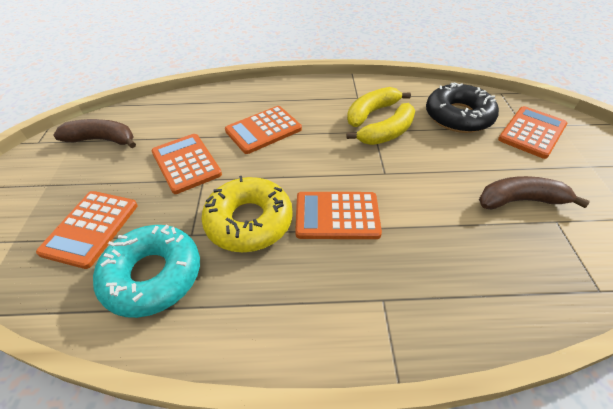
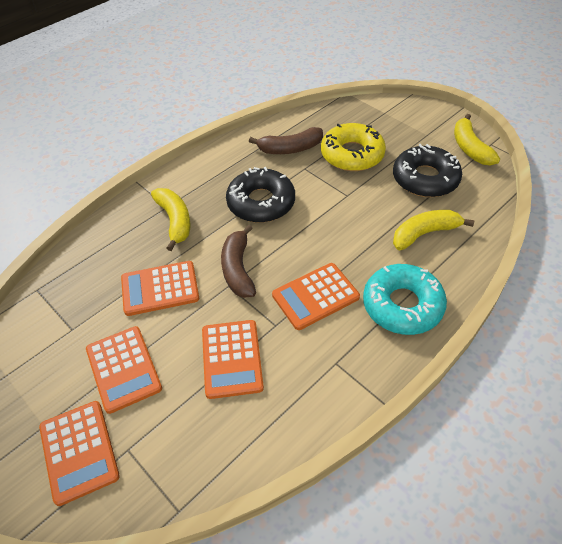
black donut: 1 -> 2
yellow banana: 2 -> 3

